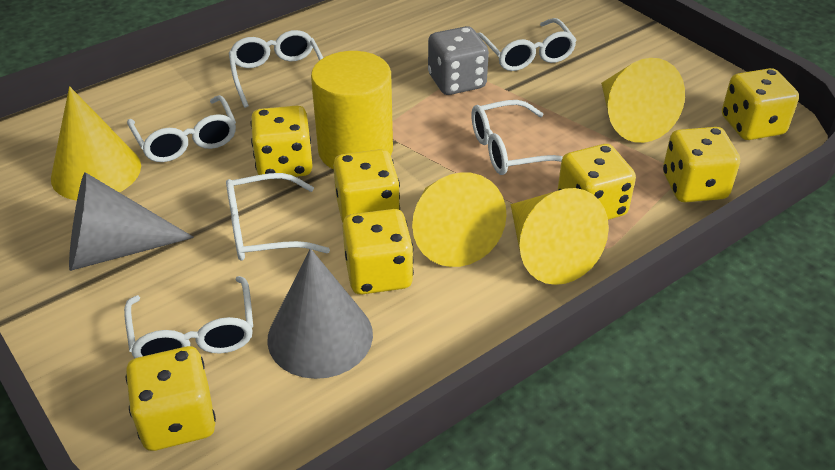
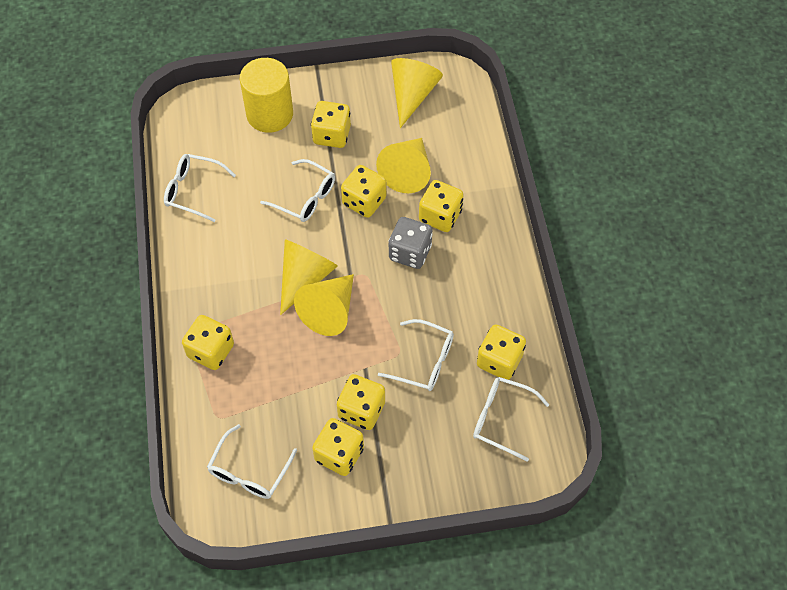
grey cone: 2 -> 0
white glasses: 6 -> 5

